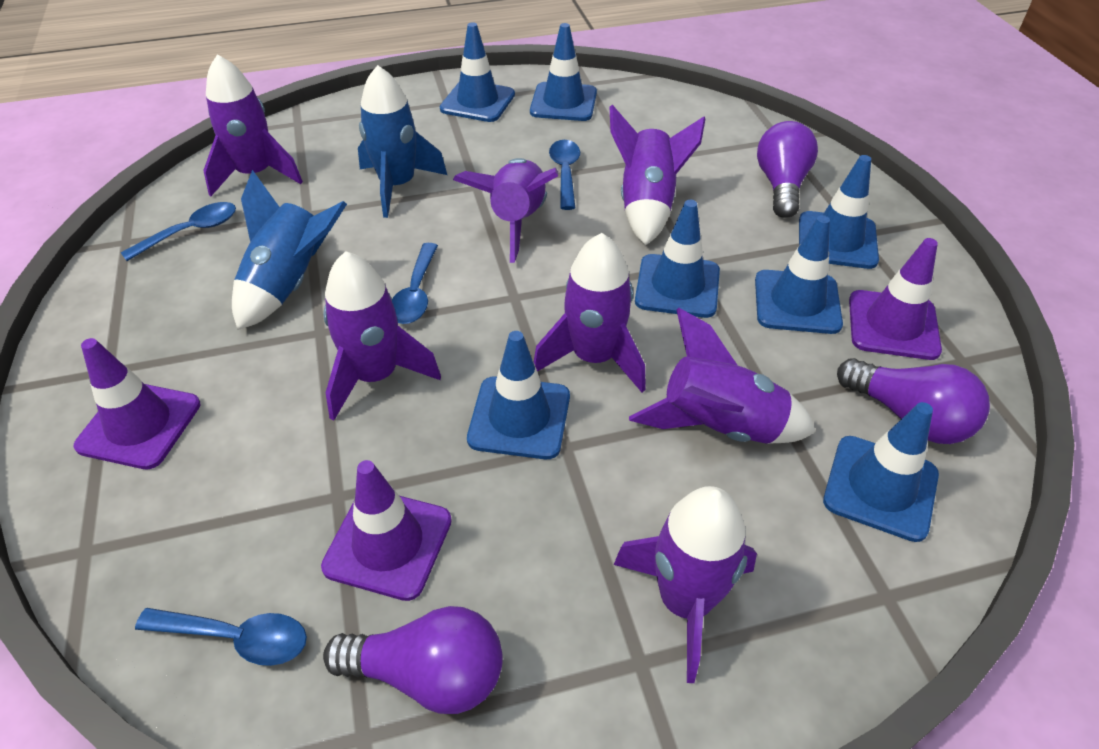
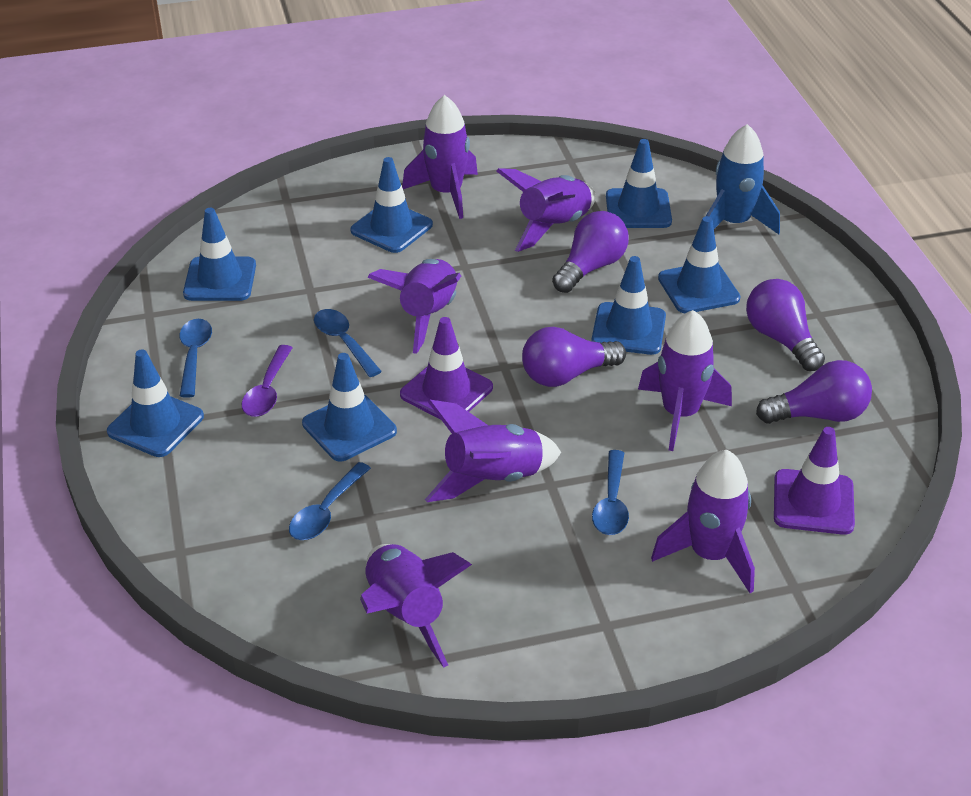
blue rocket: 2 -> 1
purple light bulb: 3 -> 4
purple spoon: 0 -> 1
purple traffic cone: 3 -> 2

